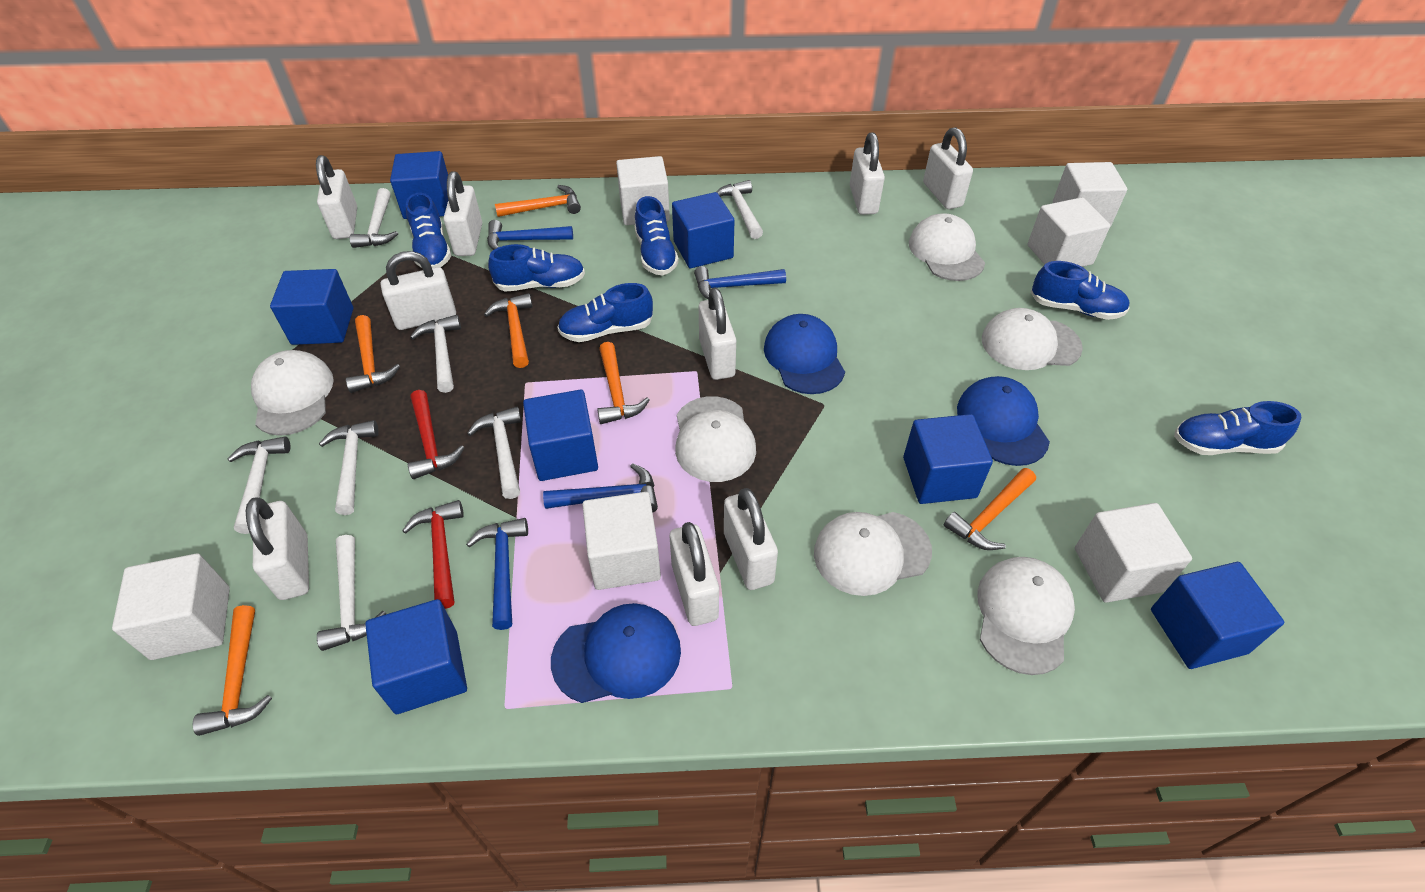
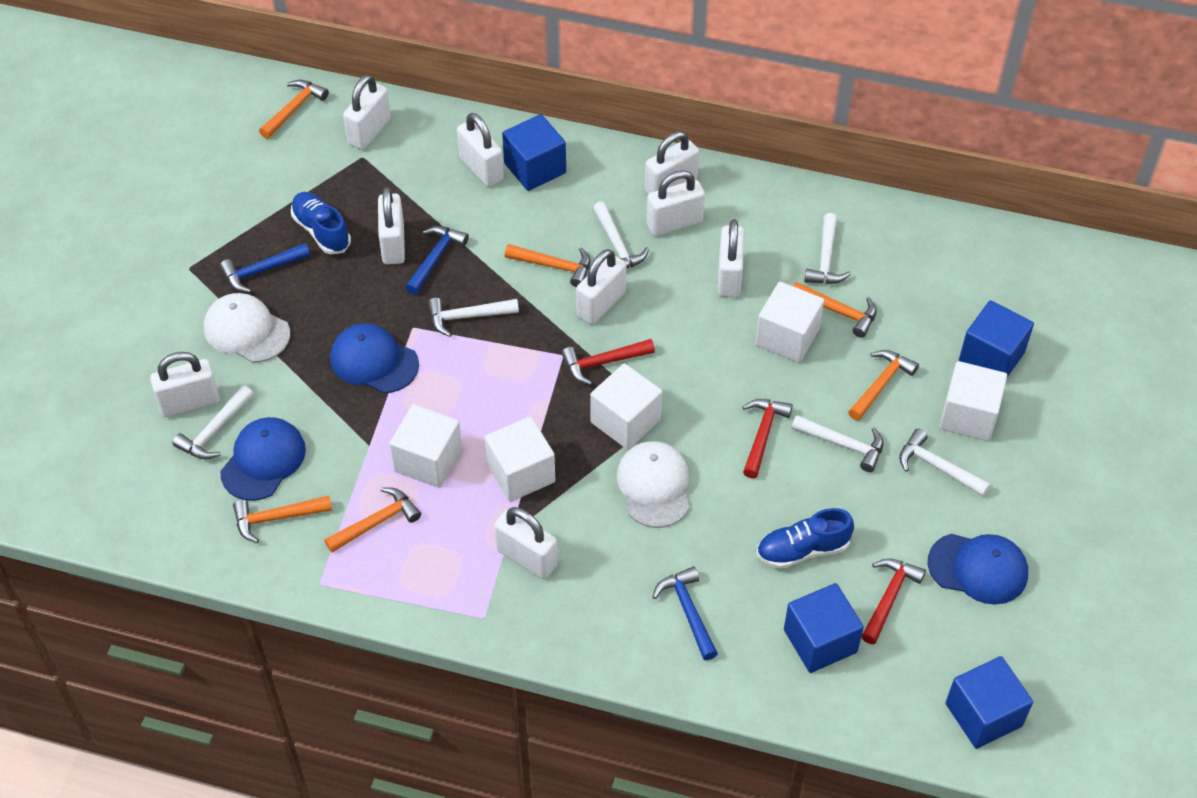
blue cube: 7 -> 4
blue hammer: 4 -> 3
blue shoe: 6 -> 2
red hammer: 2 -> 3
white cap: 6 -> 2
white cube: 6 -> 5
white hammer: 7 -> 6

